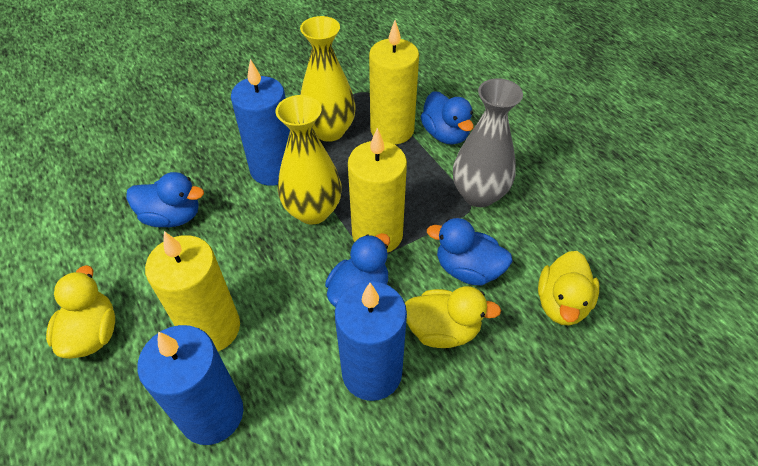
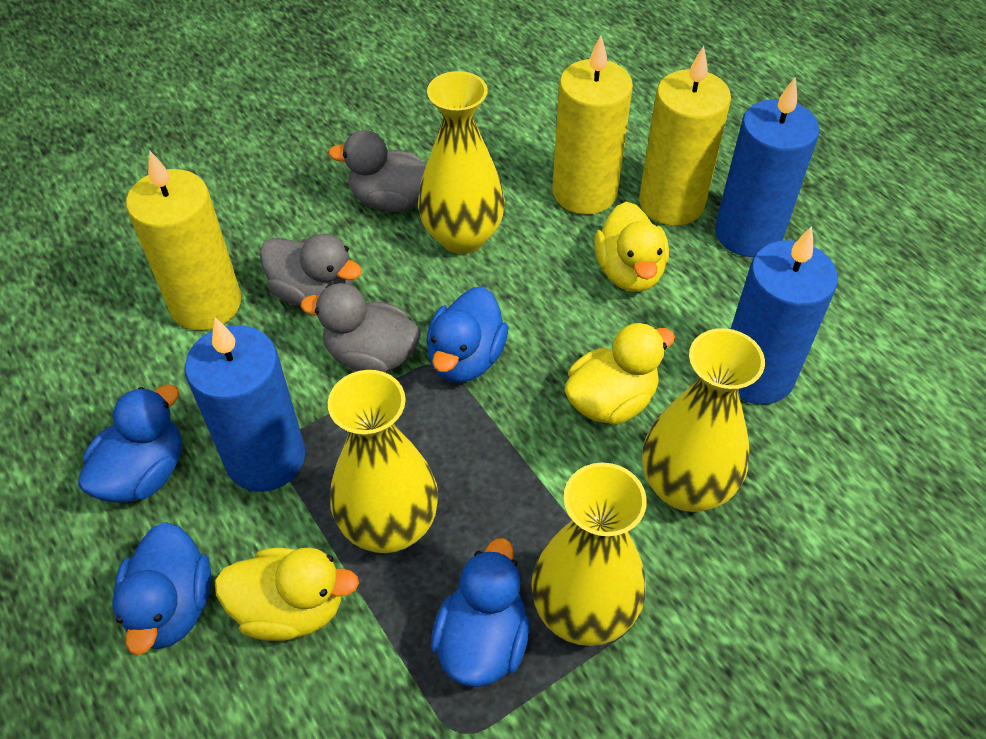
grey duck: 0 -> 3
grey vase: 1 -> 0
yellow vase: 2 -> 4

